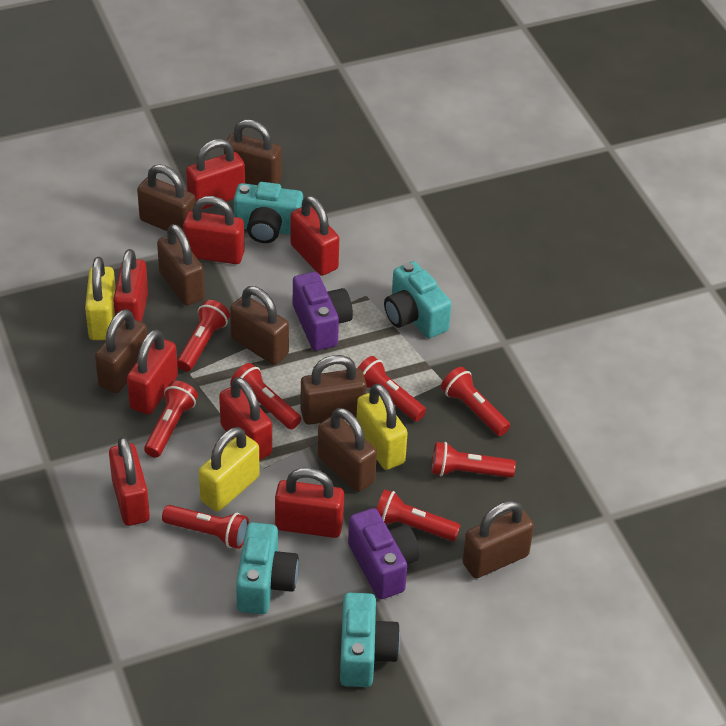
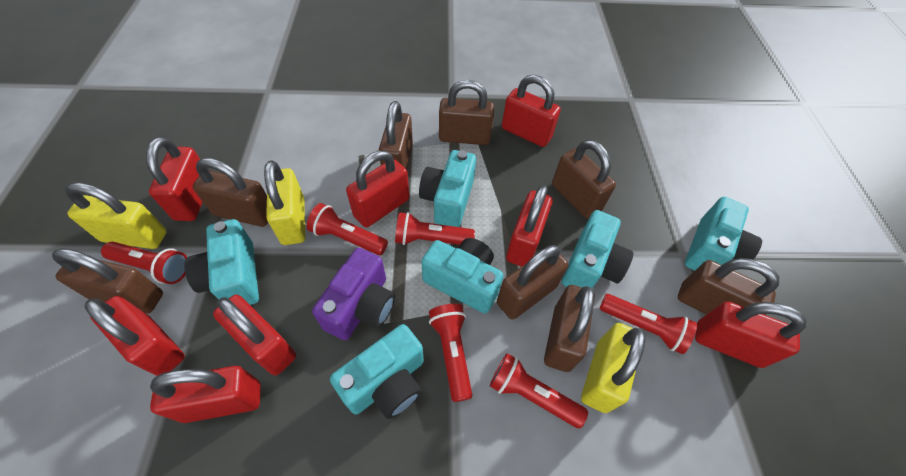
purple camera: 2 -> 1
red flashlight: 8 -> 6
turquoise camera: 4 -> 6

